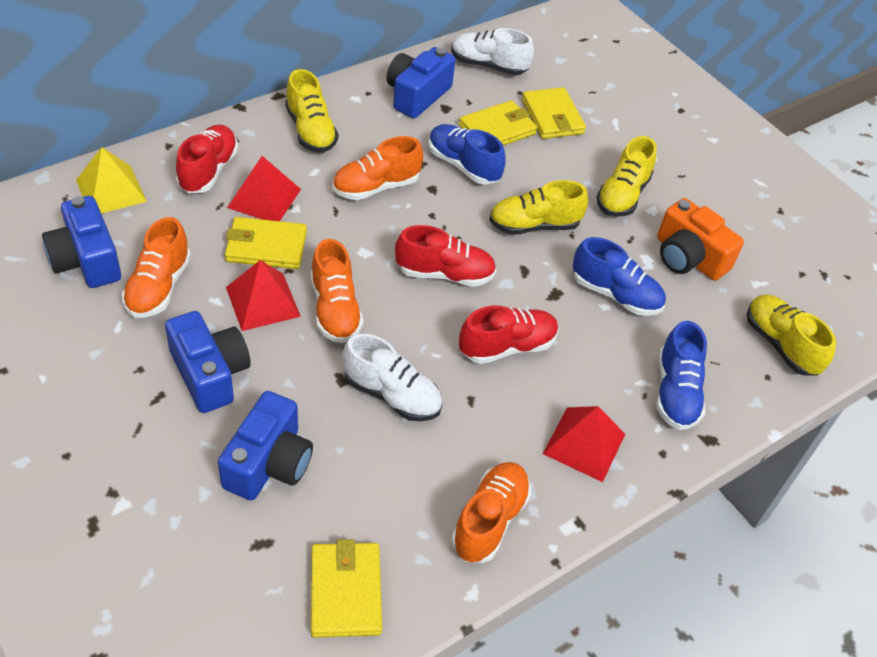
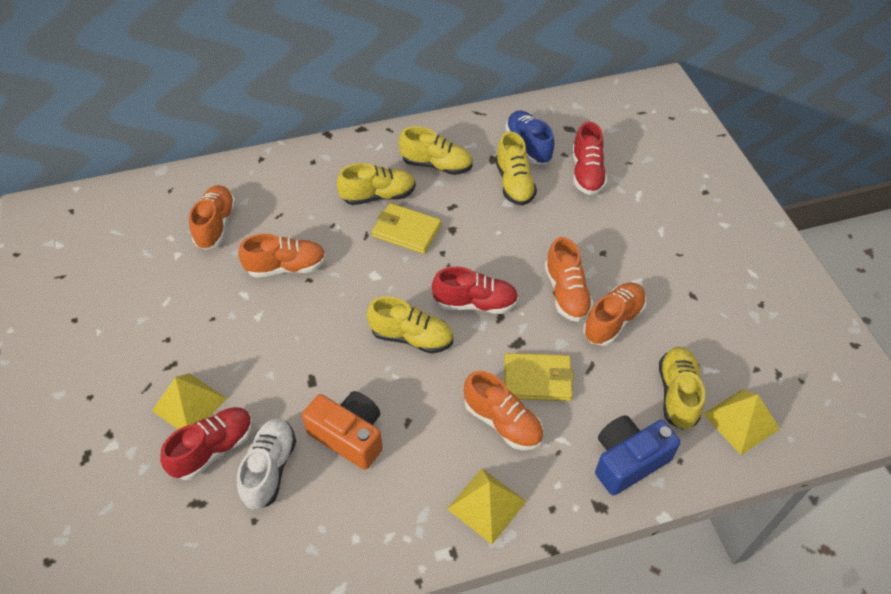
blue camera: 4 -> 1
blue shoe: 3 -> 1
orange shoe: 4 -> 5
red pyramid: 3 -> 0
white shoe: 2 -> 1
yellow pyramid: 1 -> 3
yellow shoe: 4 -> 5
yellow wallet: 4 -> 2

